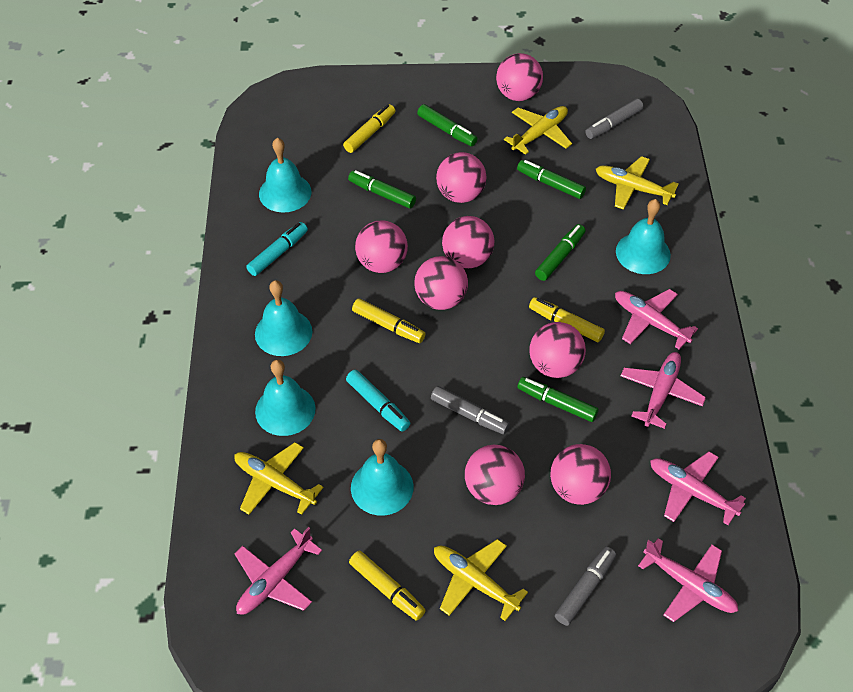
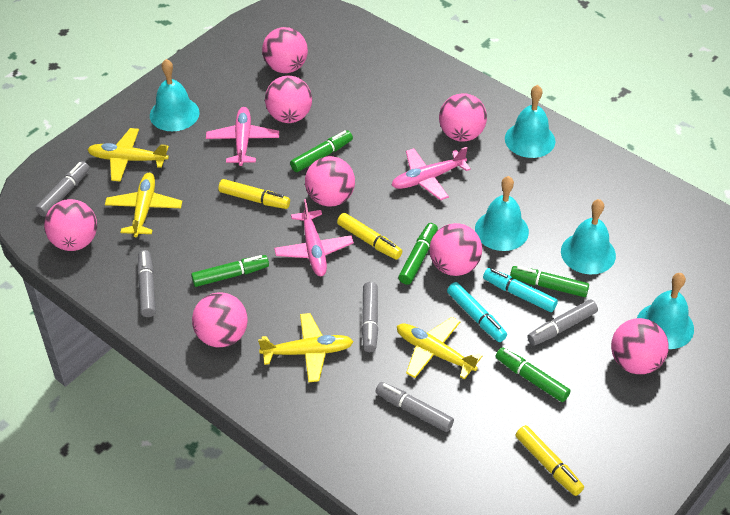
grey marker: 3 -> 5
pink plane: 5 -> 3
yellow marker: 4 -> 3

